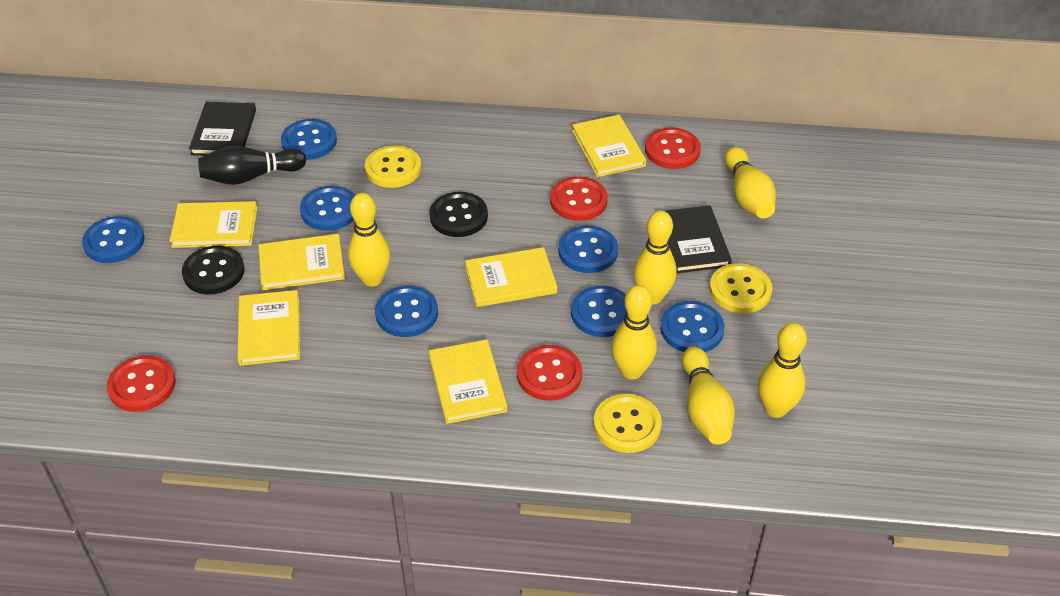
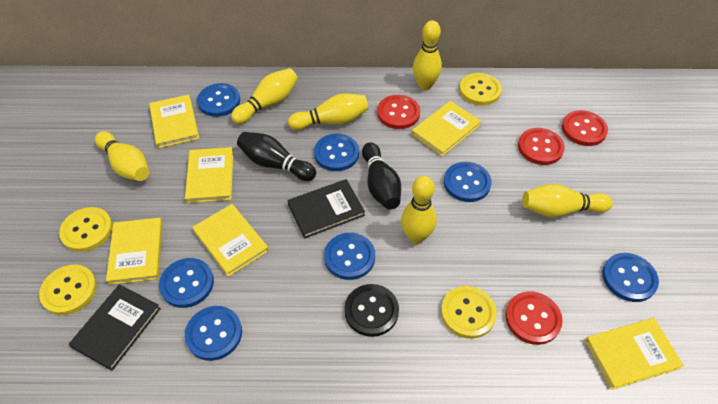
black bowling pin: 1 -> 2
black button: 2 -> 1
yellow button: 3 -> 4

